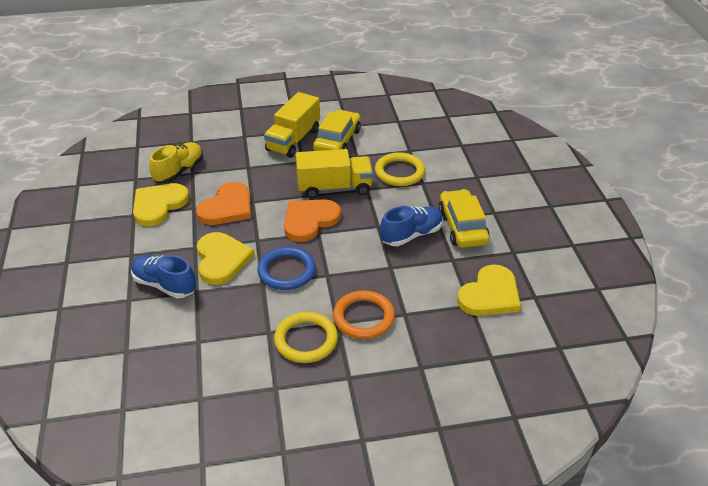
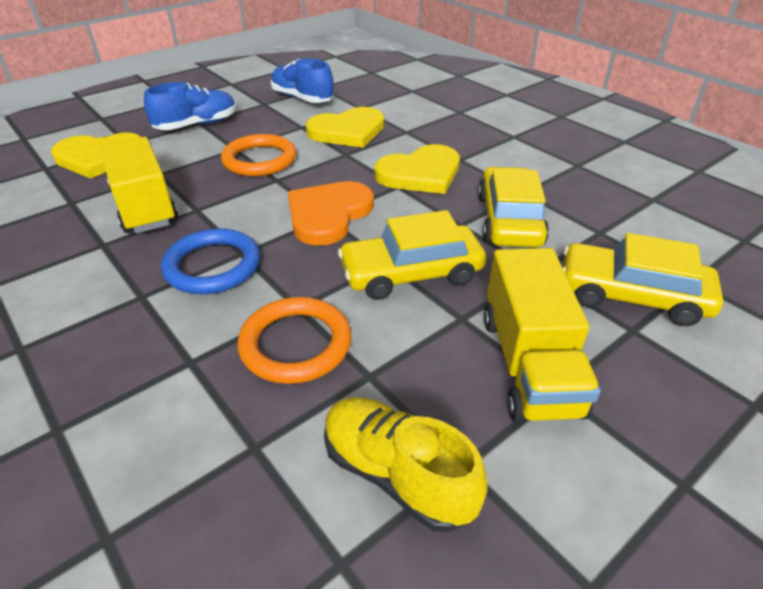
orange heart: 2 -> 1
orange ring: 1 -> 2
yellow car: 2 -> 3
yellow ring: 2 -> 0

